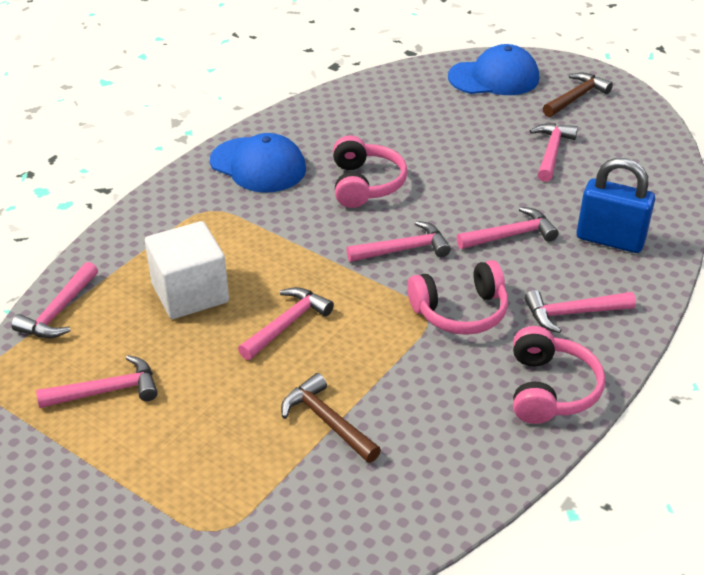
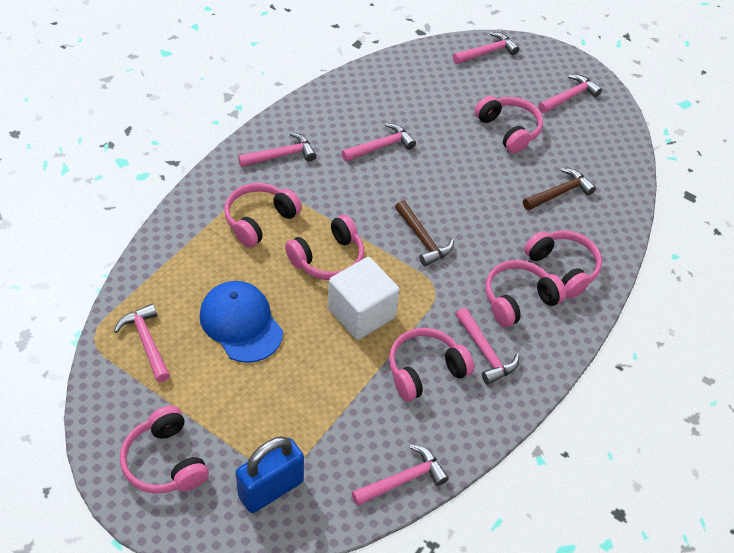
blue cap: 2 -> 1
pink headphones: 3 -> 7

